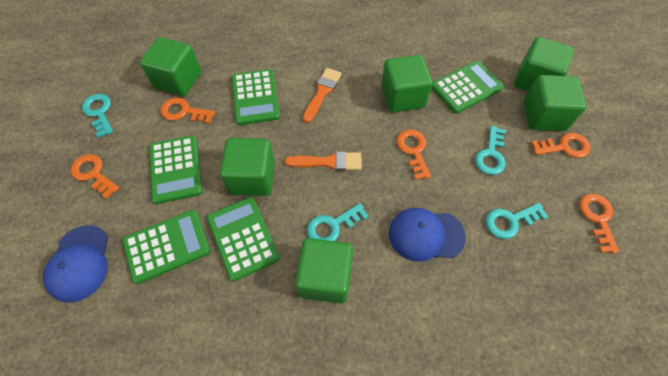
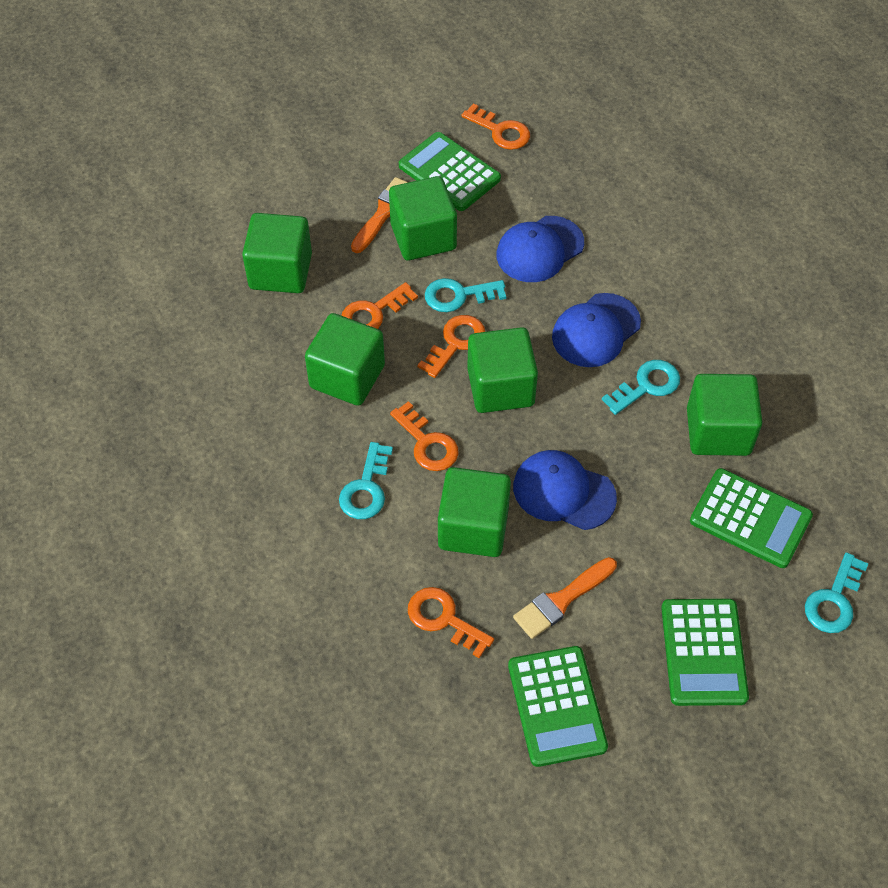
blue cap: 2 -> 3
green calculator: 5 -> 4

